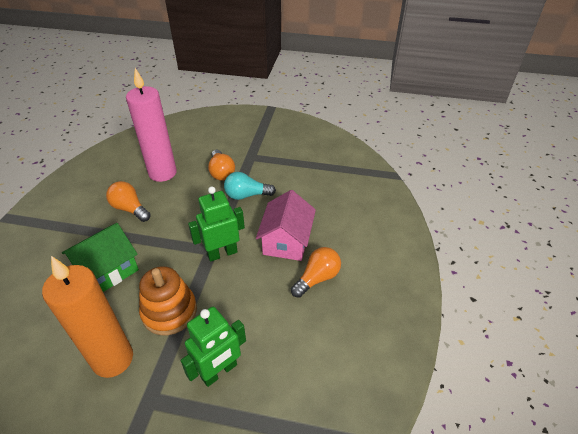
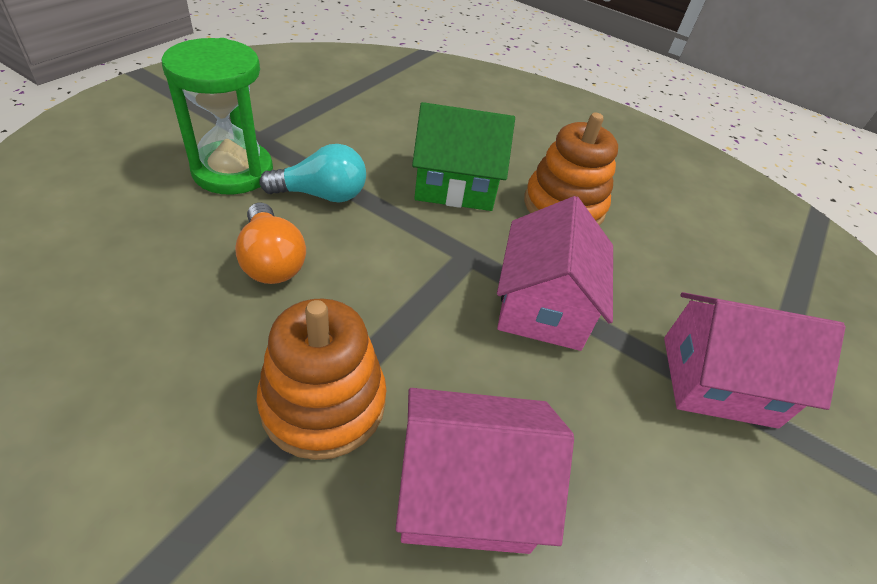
green hourglass: 0 -> 1
green robot: 2 -> 0
orange candle: 1 -> 0
orange light bulb: 3 -> 1
orange stacking toy: 1 -> 2
pink candle: 1 -> 0
pink house: 1 -> 3

